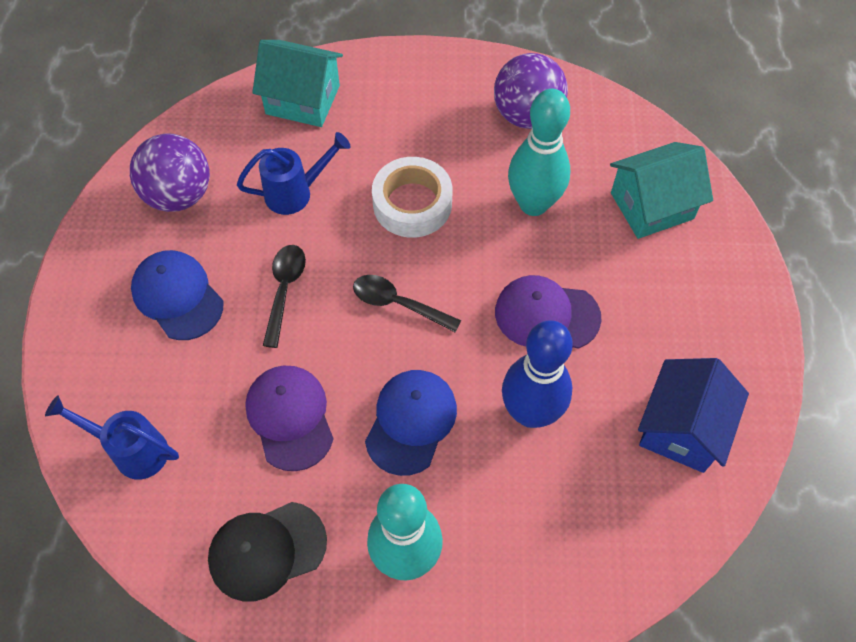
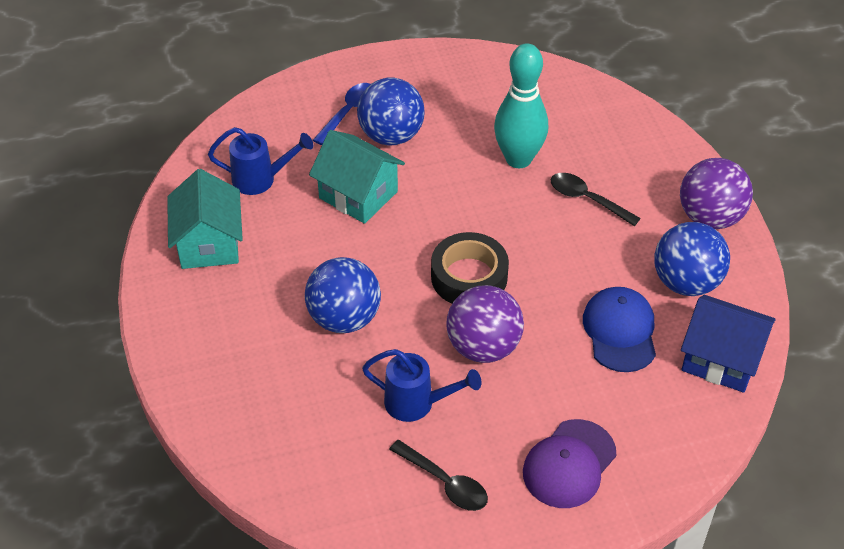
black cap: 1 -> 0
black tape: 0 -> 1
blue ball: 0 -> 3
blue bowling pin: 1 -> 0
blue cap: 2 -> 1
blue spoon: 0 -> 1
purple cap: 2 -> 1
turquoise bowling pin: 2 -> 1
white tape: 1 -> 0

